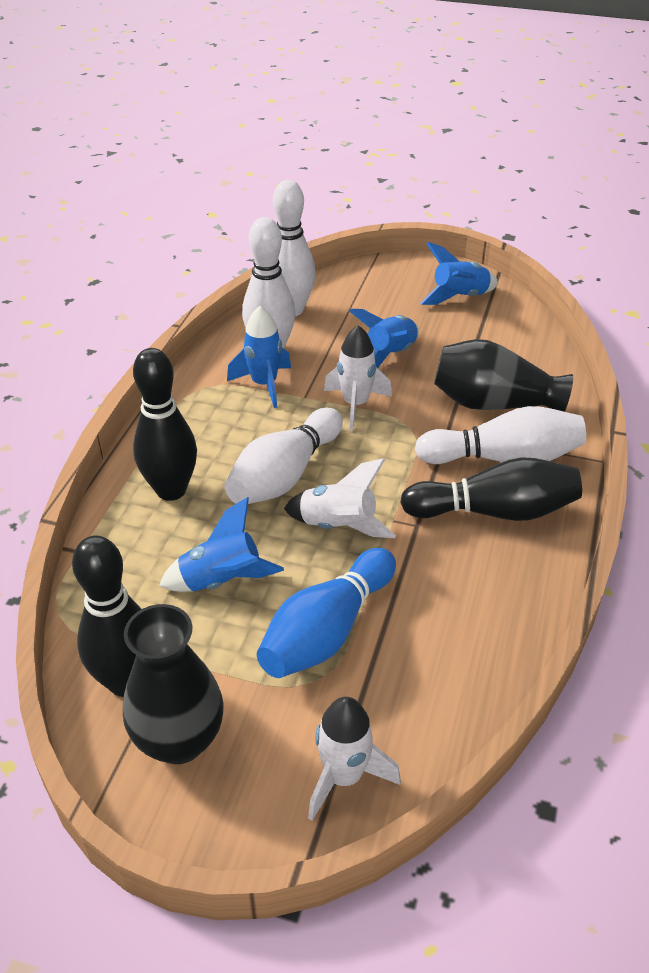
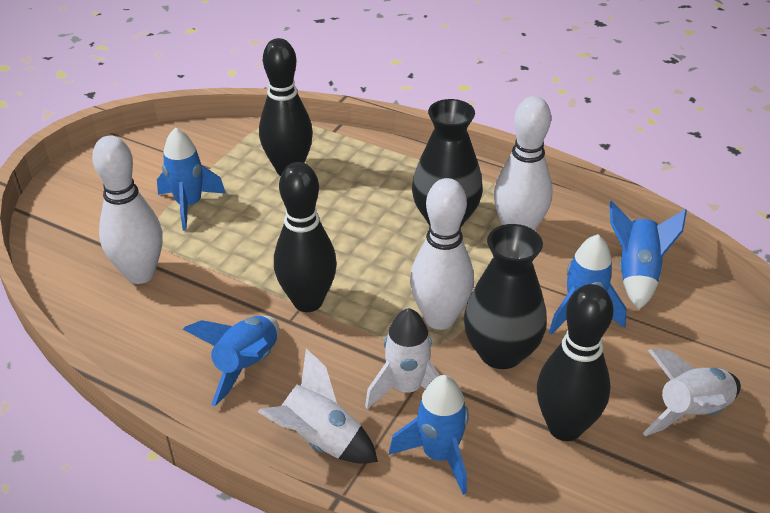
blue bowling pin: 1 -> 0
blue rocket: 4 -> 5
white bowling pin: 4 -> 3

